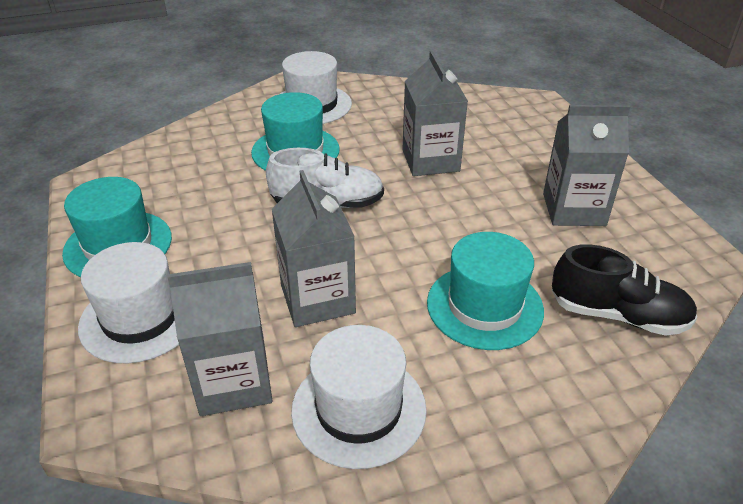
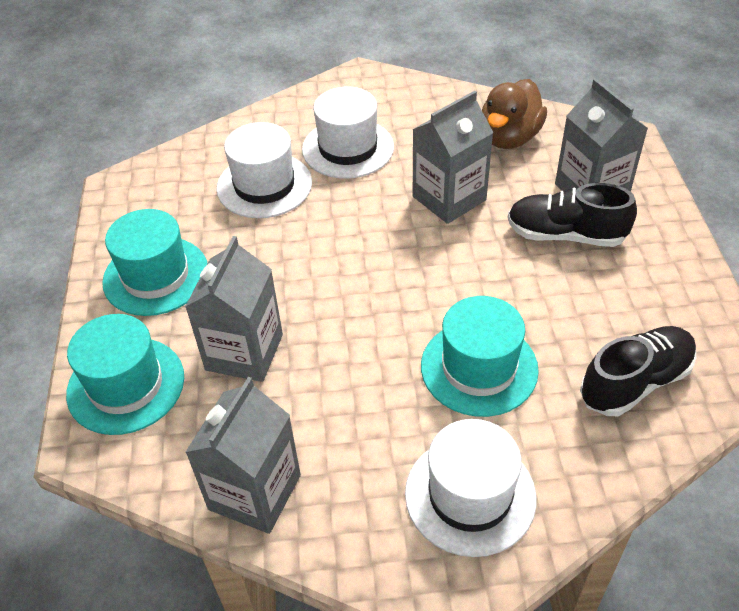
black shoe: 1 -> 2
brown duck: 0 -> 1
white shoe: 1 -> 0

